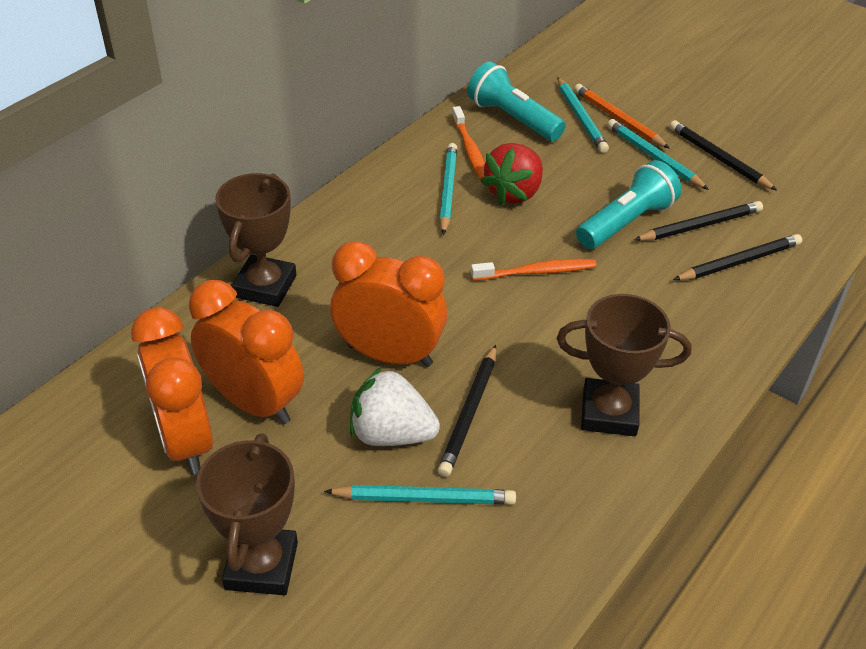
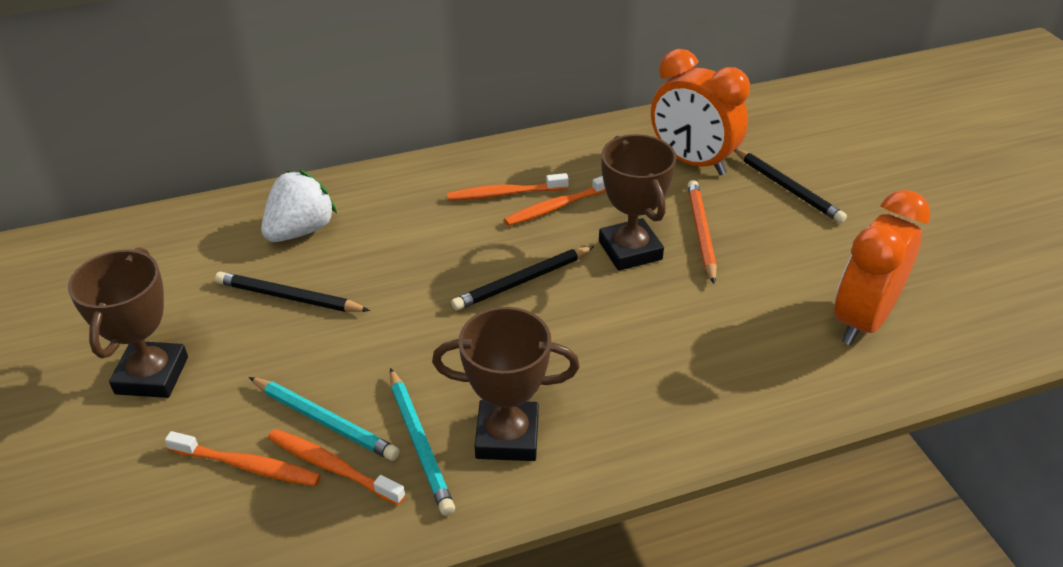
black pencil: 4 -> 3
orange clock: 3 -> 2
orange toothbrush: 2 -> 4
red strawberry: 1 -> 0
turquoise flashlight: 2 -> 0
turquoise pencil: 4 -> 2

